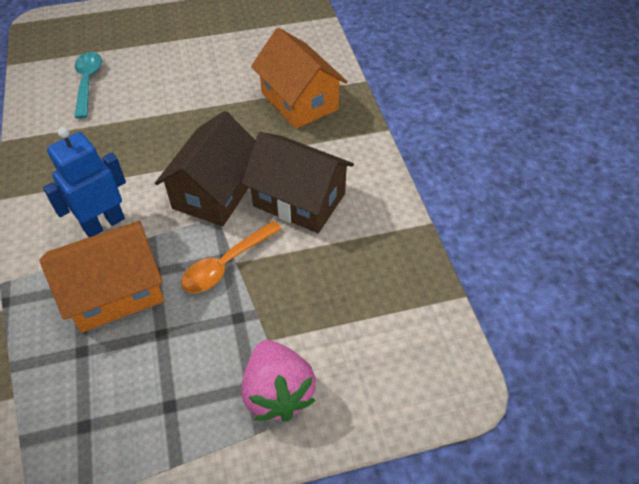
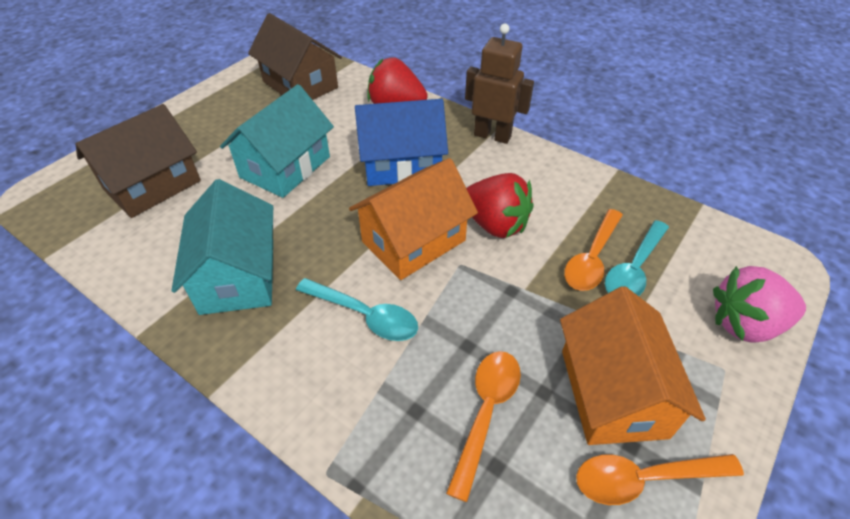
blue house: 0 -> 1
blue robot: 1 -> 0
brown robot: 0 -> 1
orange spoon: 1 -> 3
red strawberry: 0 -> 2
turquoise house: 0 -> 2
turquoise spoon: 1 -> 2

